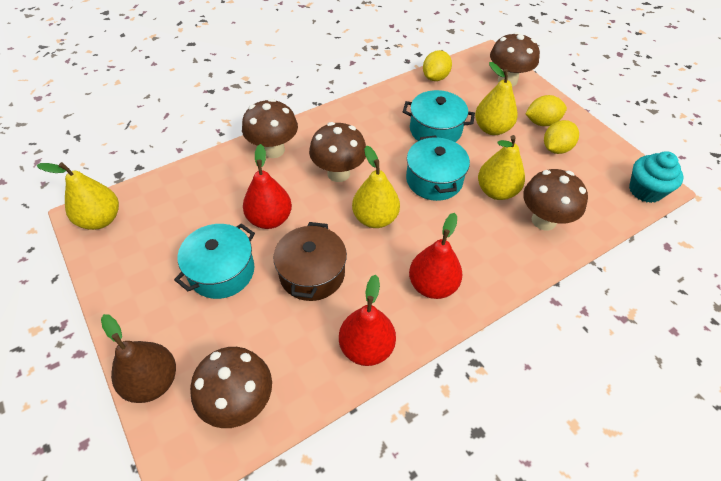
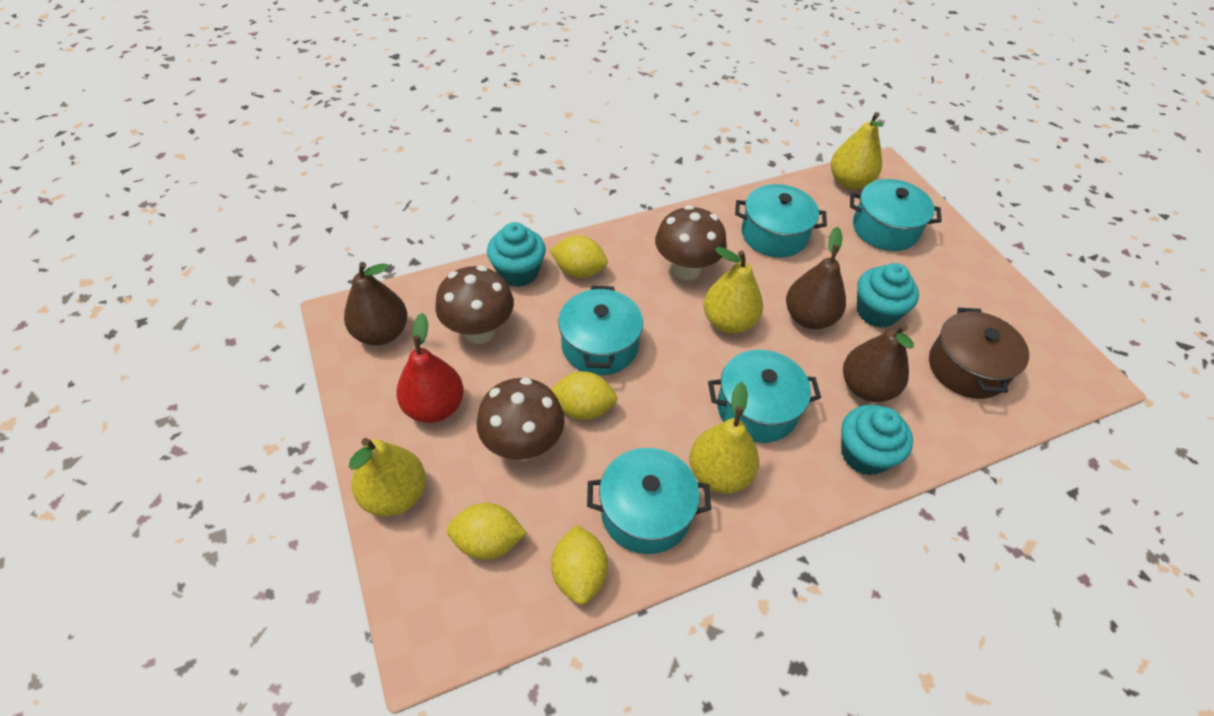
brown mushroom: 5 -> 3
brown pear: 1 -> 3
red pear: 3 -> 1
turquoise cupcake: 1 -> 3
turquoise pot: 3 -> 5
yellow lemon: 3 -> 4

